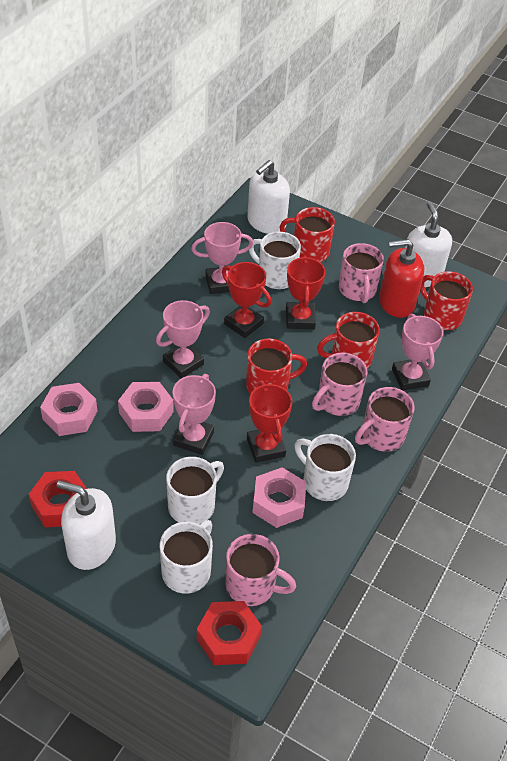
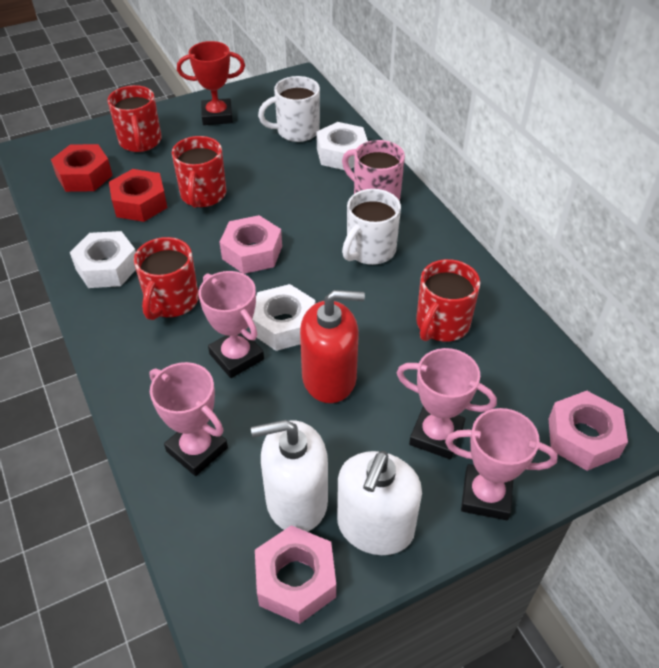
pink mug: 4 -> 1
red trophy: 3 -> 1
white mug: 4 -> 2
white nut: 0 -> 3
white soap dispenser: 3 -> 2

